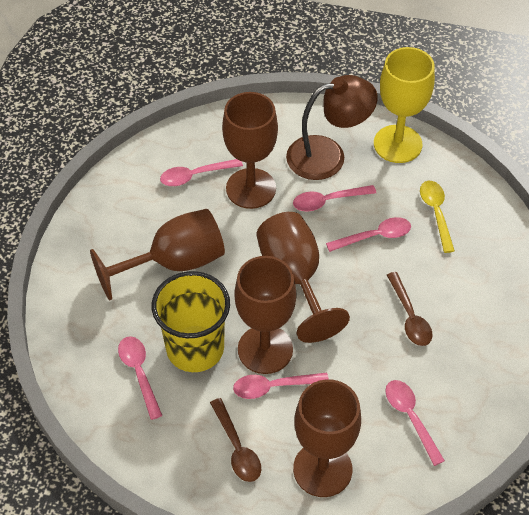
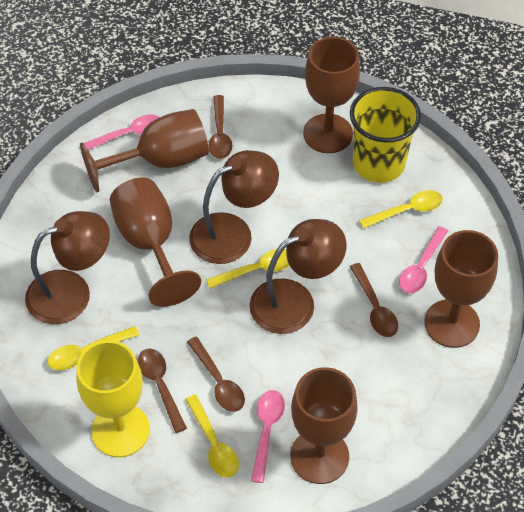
brown lamp: 1 -> 3
brown spoon: 2 -> 4
pink spoon: 6 -> 3
yellow spoon: 1 -> 4

